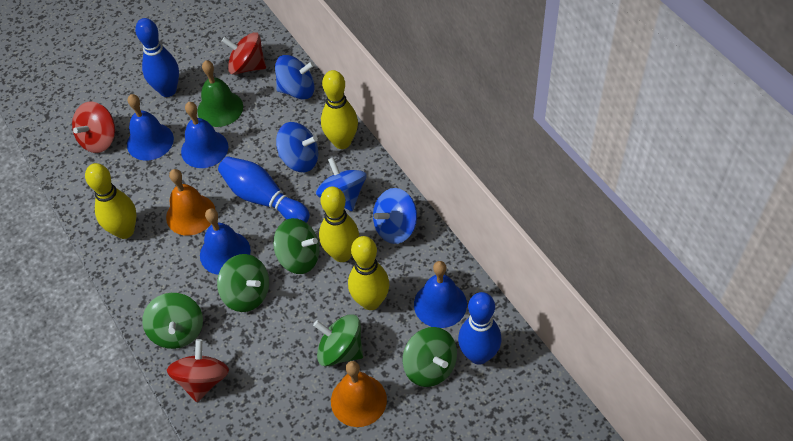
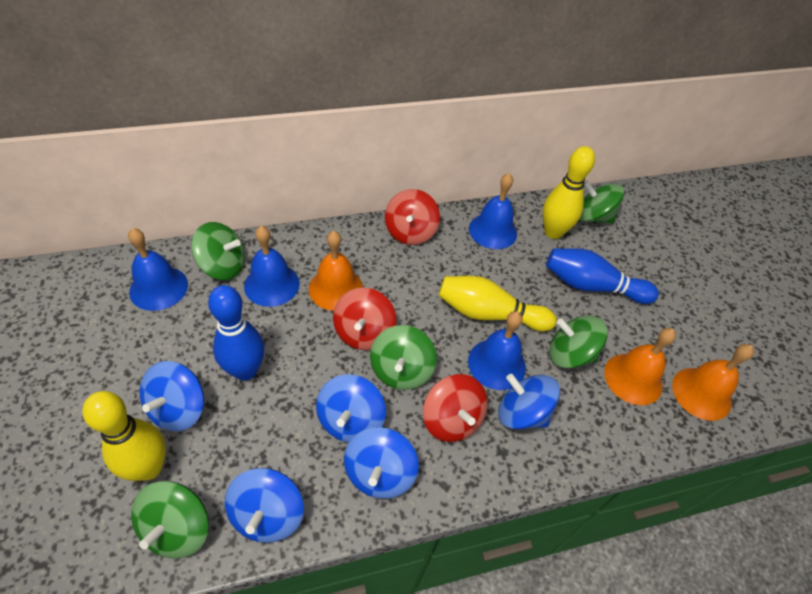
blue bowling pin: 3 -> 2
blue spinning top: 4 -> 5
green bell: 1 -> 0
orange bell: 2 -> 3
yellow bowling pin: 4 -> 3

